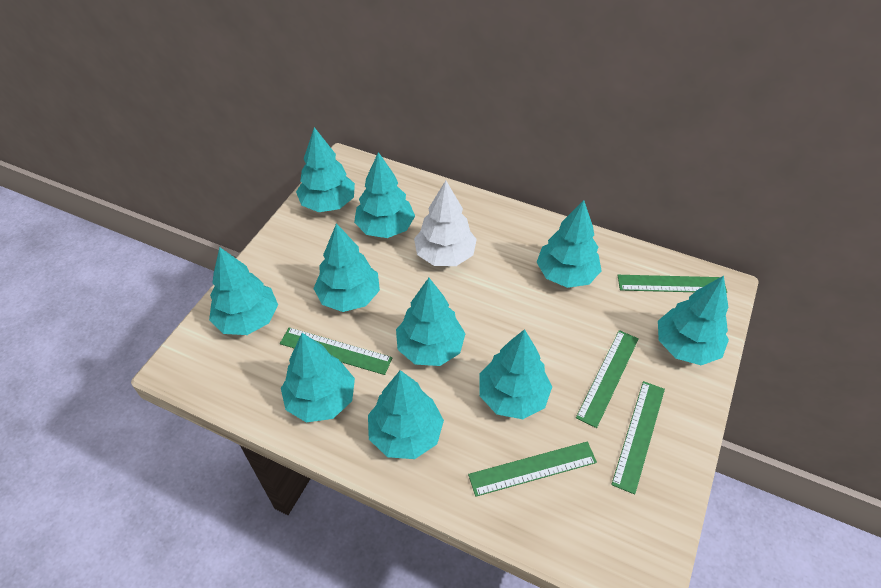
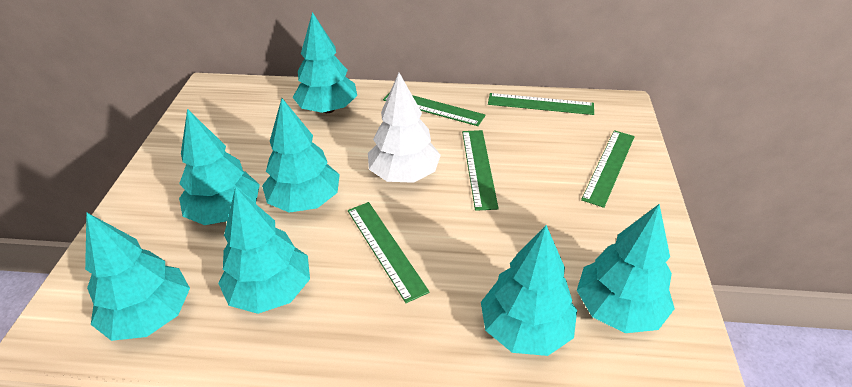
turquoise tree: 10 -> 7

